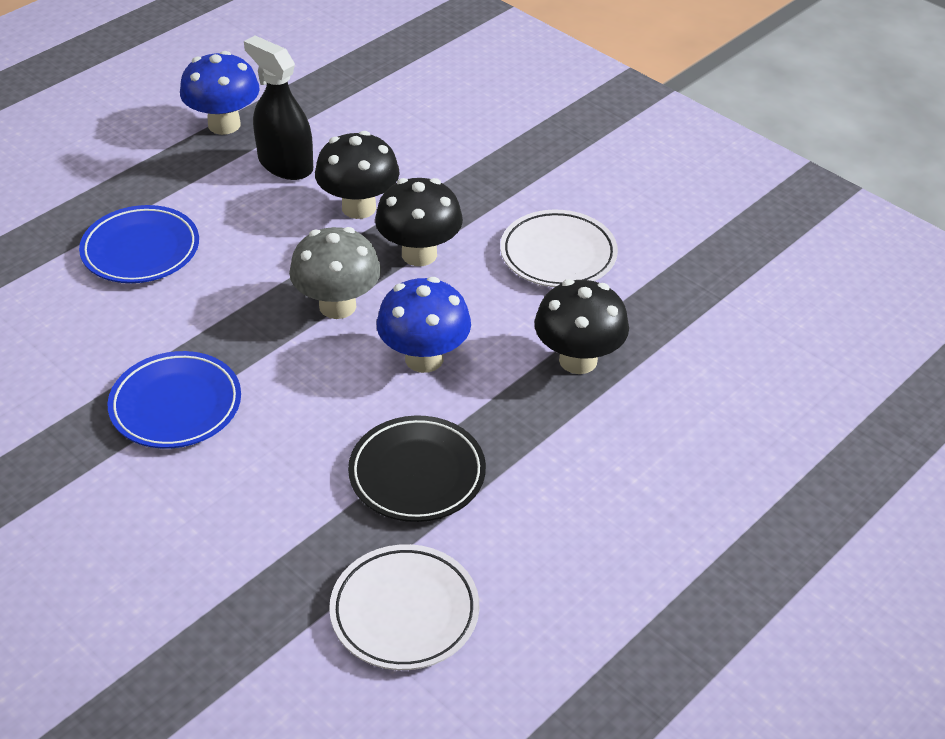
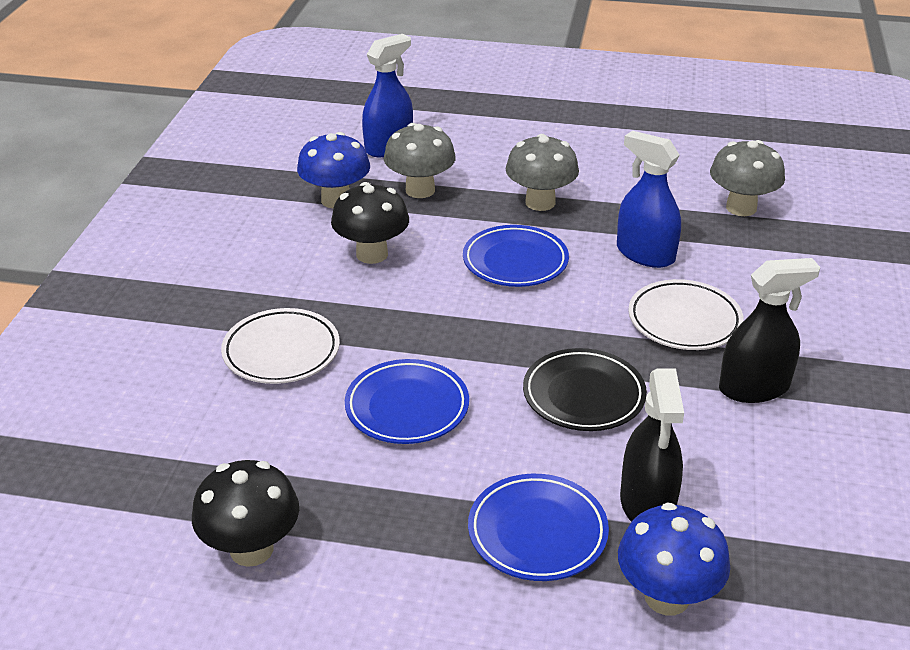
black mushroom: 3 -> 2
black spray bottle: 1 -> 2
blue plate: 2 -> 3
blue spray bottle: 0 -> 2
grey mushroom: 1 -> 3

